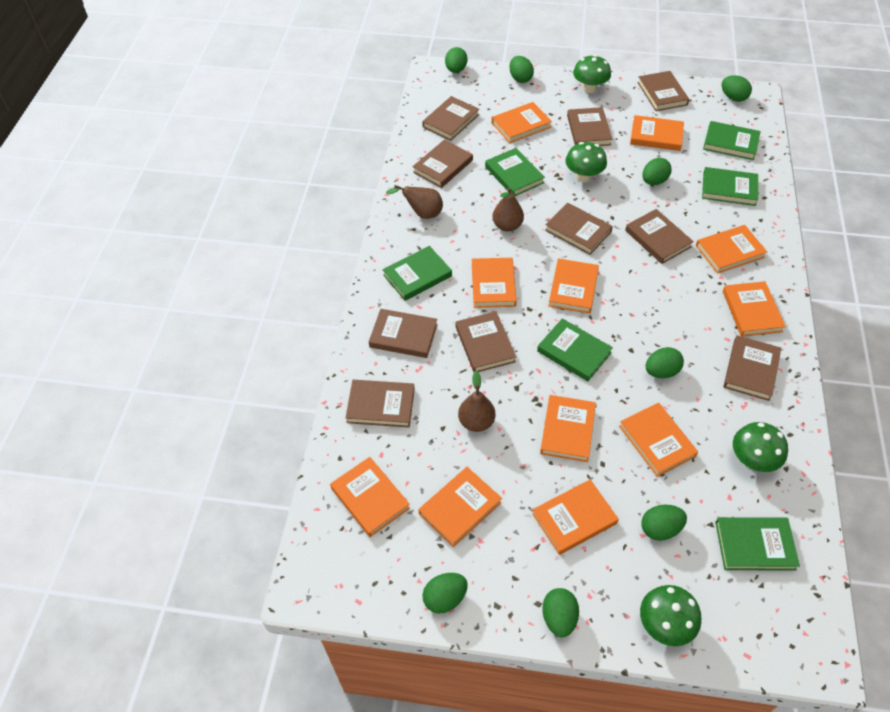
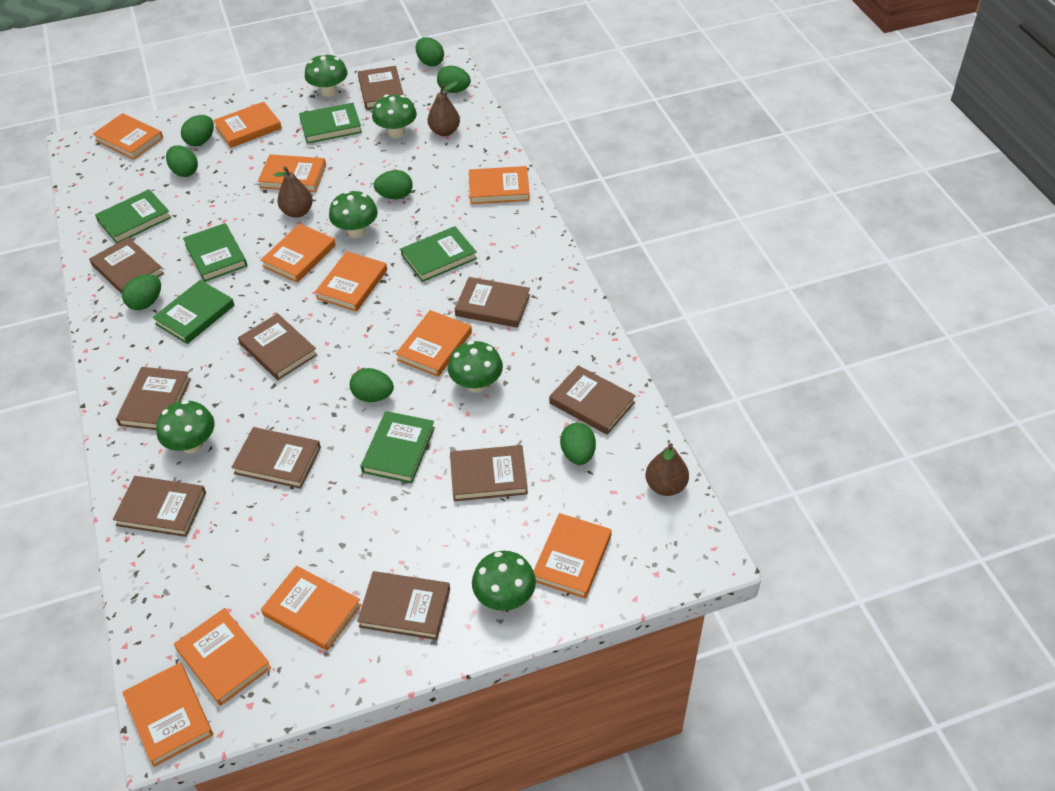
green mushroom: 4 -> 6

